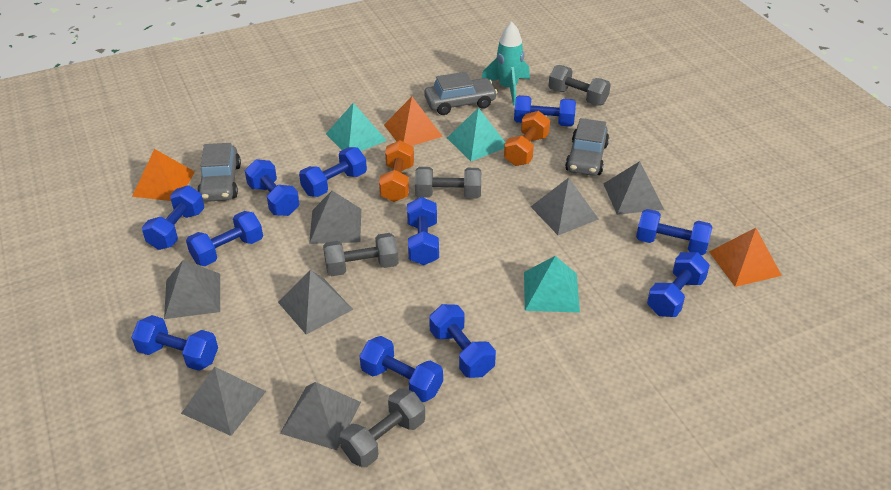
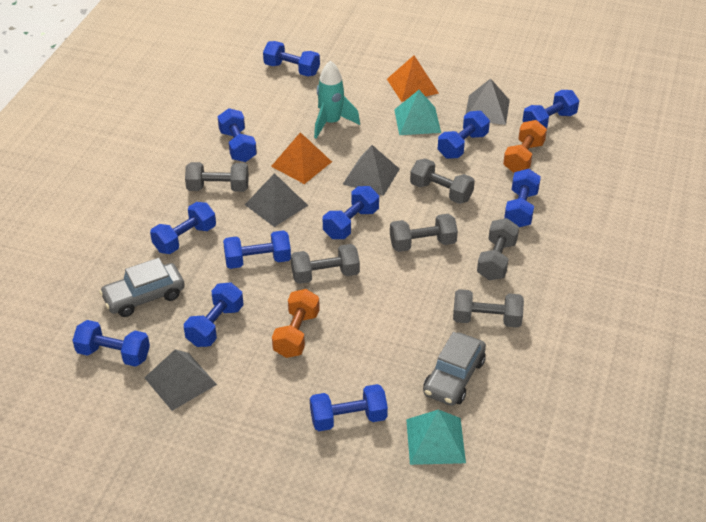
grey car: 3 -> 2
grey dumbbell: 4 -> 6
grey pyramid: 7 -> 4
orange pyramid: 3 -> 2
turquoise pyramid: 3 -> 2

